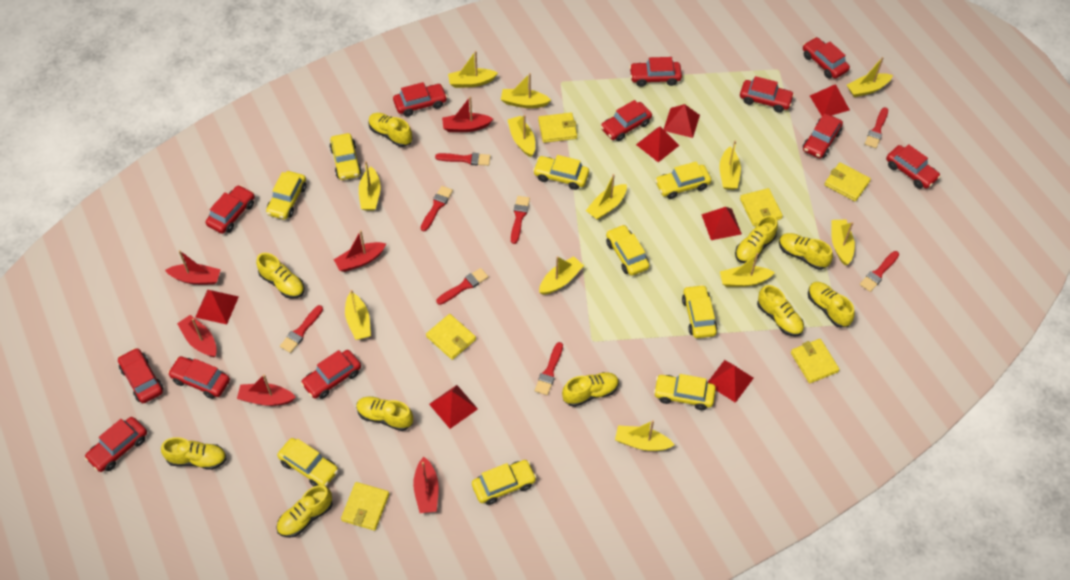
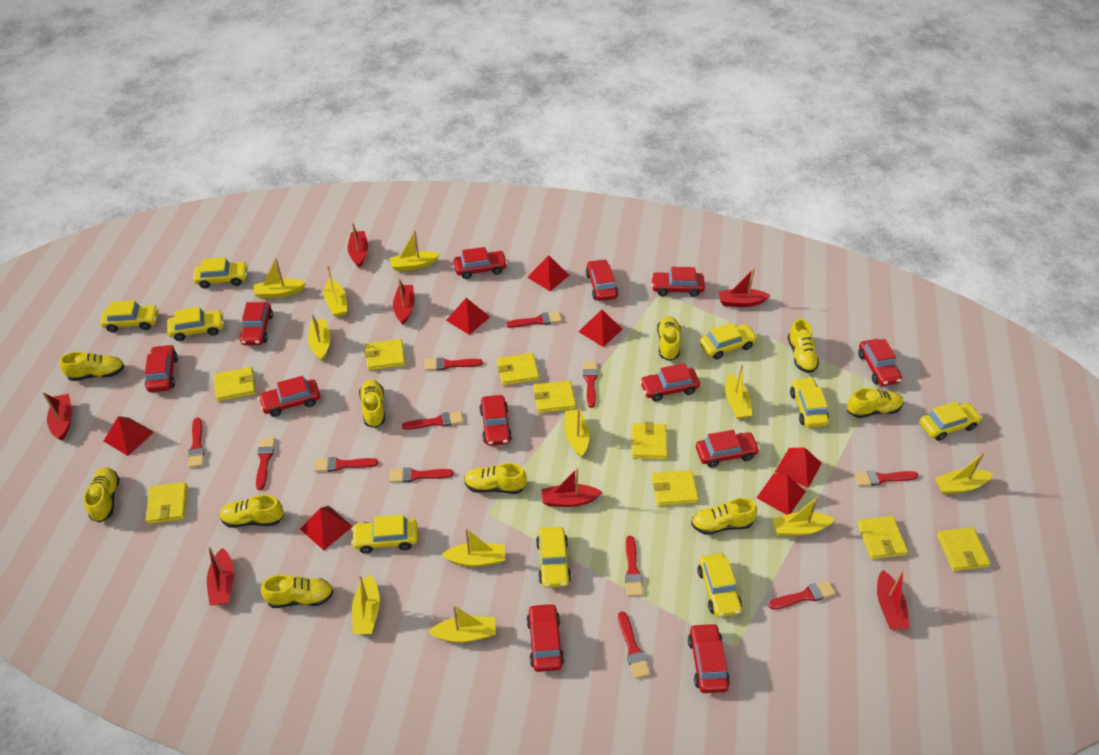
red boat: 6 -> 7
red brush: 8 -> 12
yellow boat: 12 -> 11
yellow wallet: 6 -> 9

